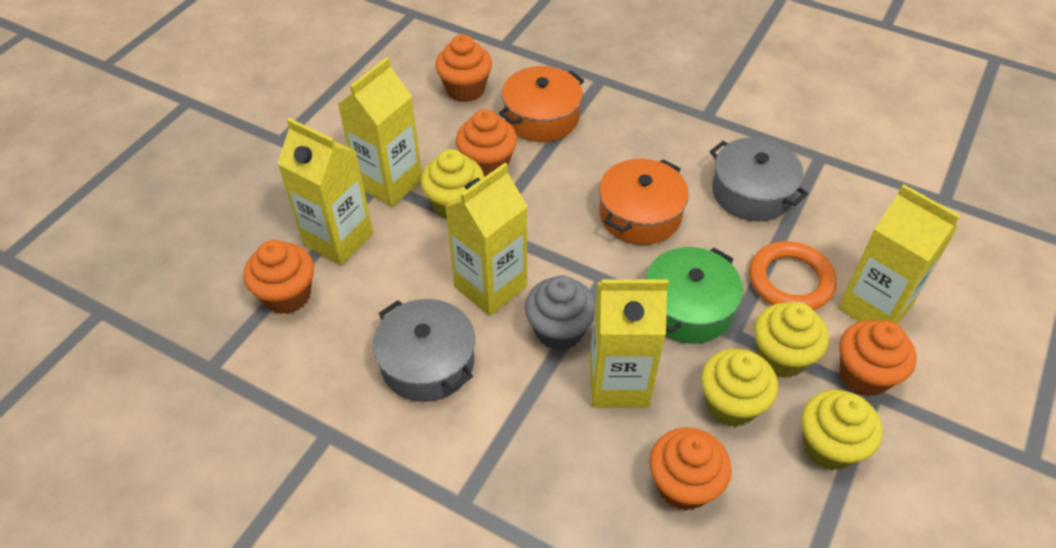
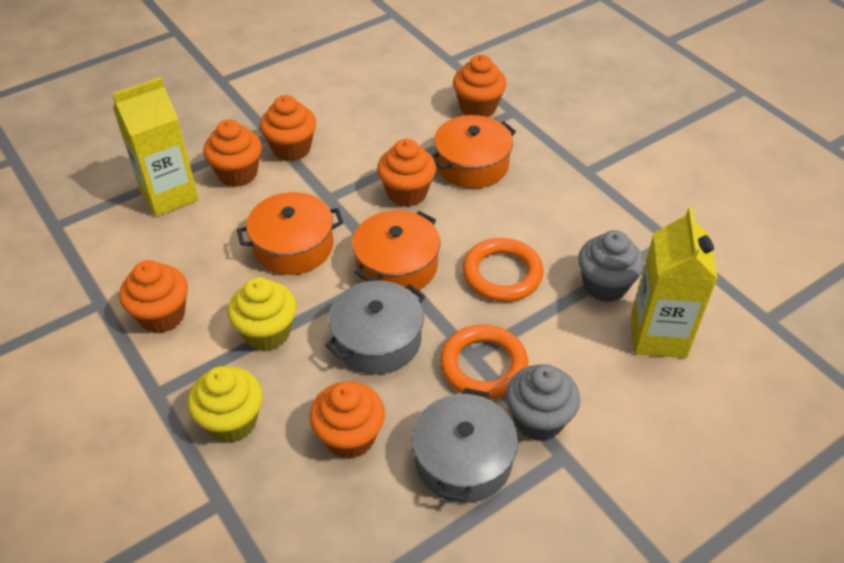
green pot: 1 -> 0
grey cupcake: 1 -> 2
orange cupcake: 5 -> 6
orange pot: 2 -> 3
orange ring: 1 -> 2
yellow carton: 5 -> 2
yellow cupcake: 4 -> 2

